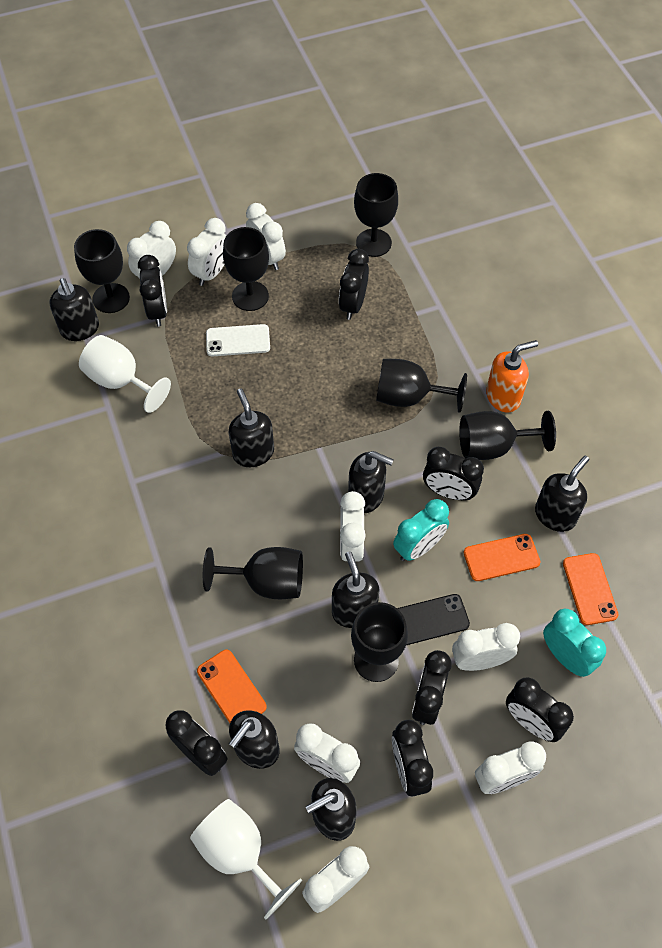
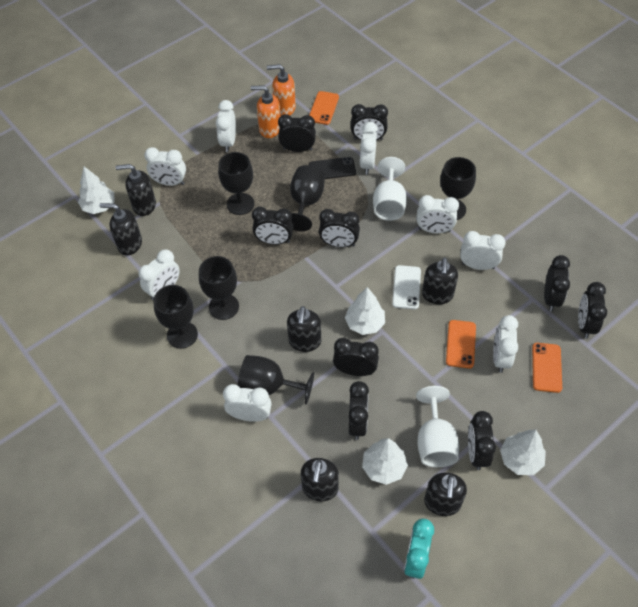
black clock: 7 -> 9
black goblet: 7 -> 6
black soap dispenser: 7 -> 6
orange soap dispenser: 1 -> 2
turquoise clock: 2 -> 1
white tree: 0 -> 4

